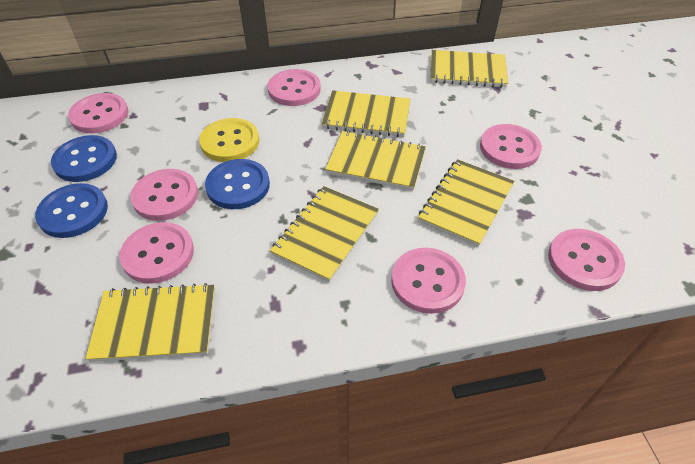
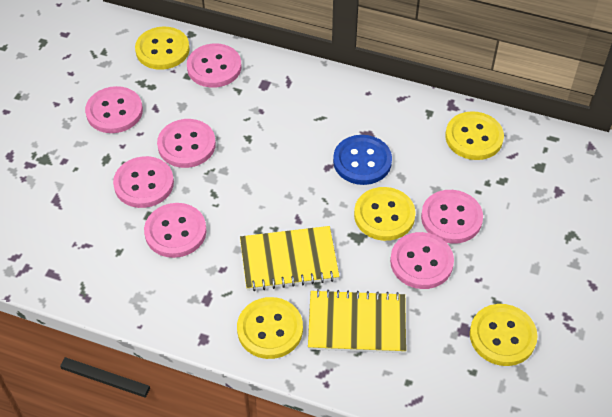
blue button: 3 -> 1
yellow button: 1 -> 5
yellow notebook: 6 -> 2

